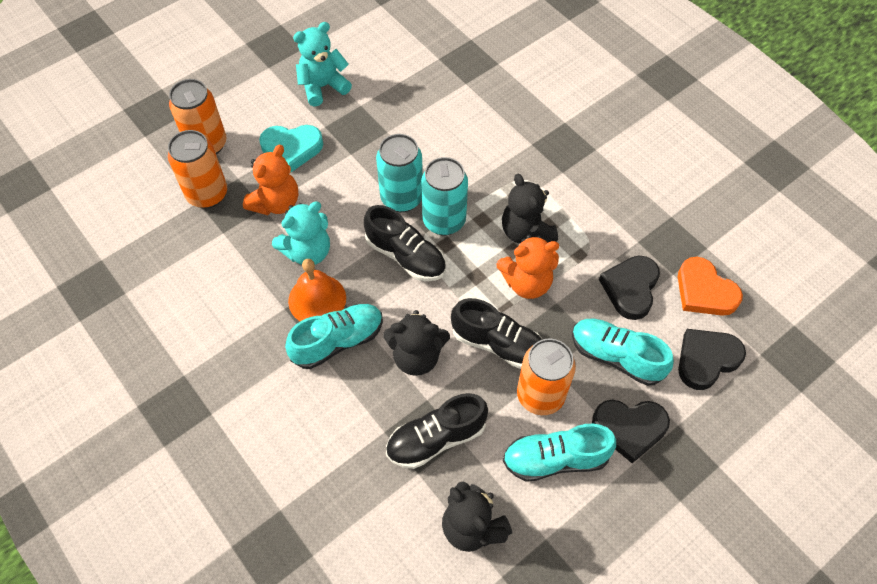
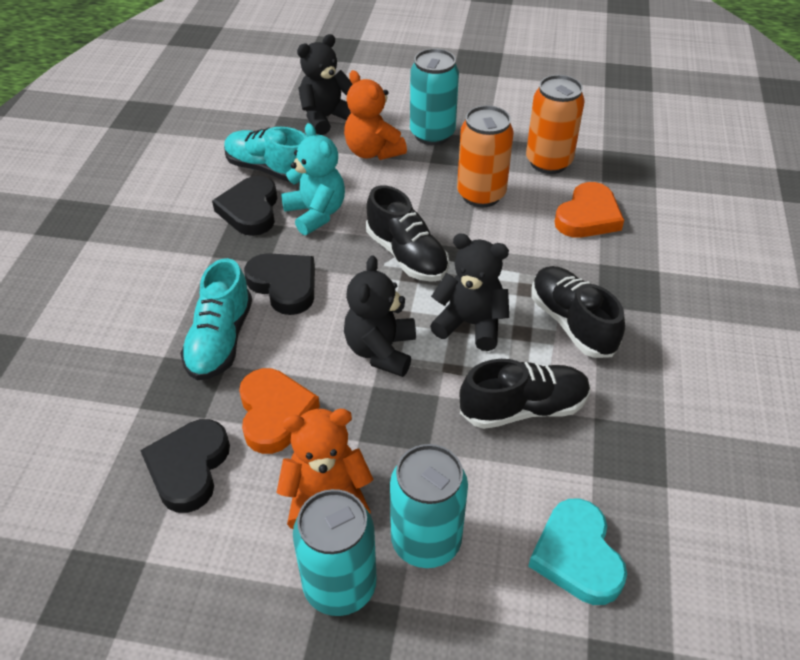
orange bell: 1 -> 0
orange can: 3 -> 2
orange heart: 1 -> 2
turquoise can: 2 -> 3
turquoise shoe: 3 -> 2
turquoise teddy bear: 2 -> 1

